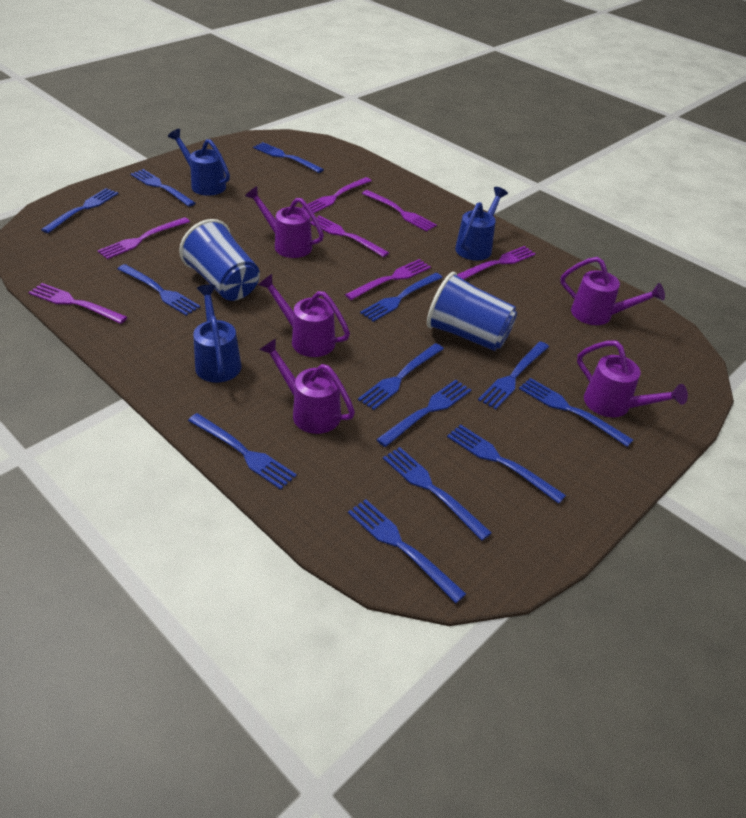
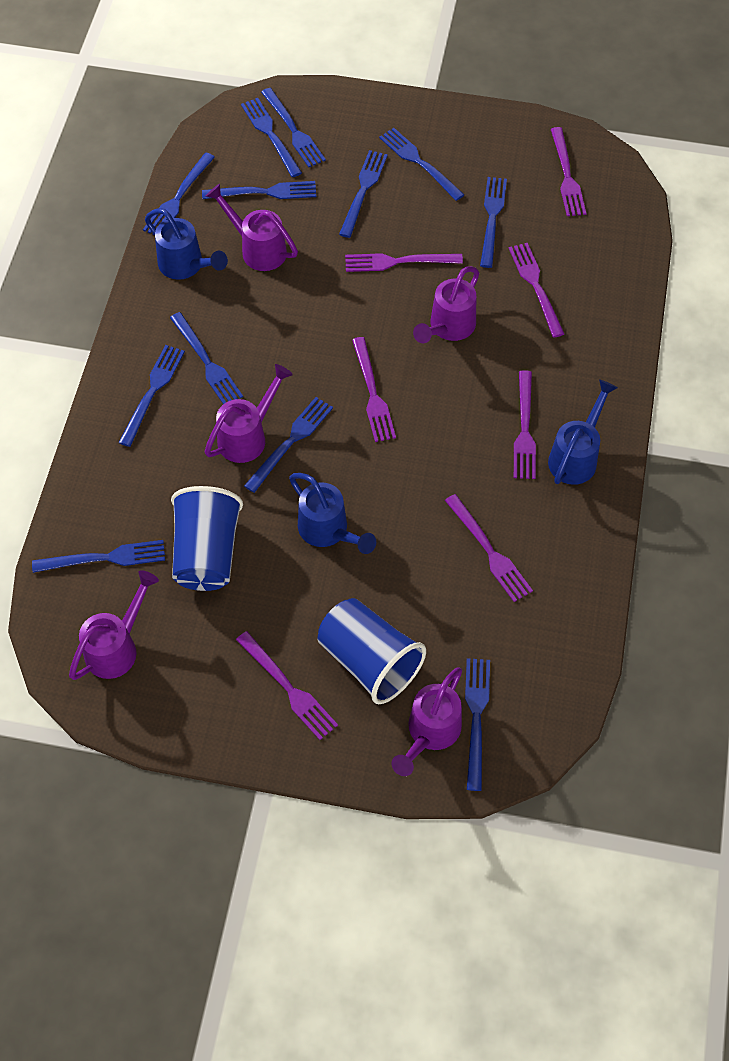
blue fork: 13 -> 12

